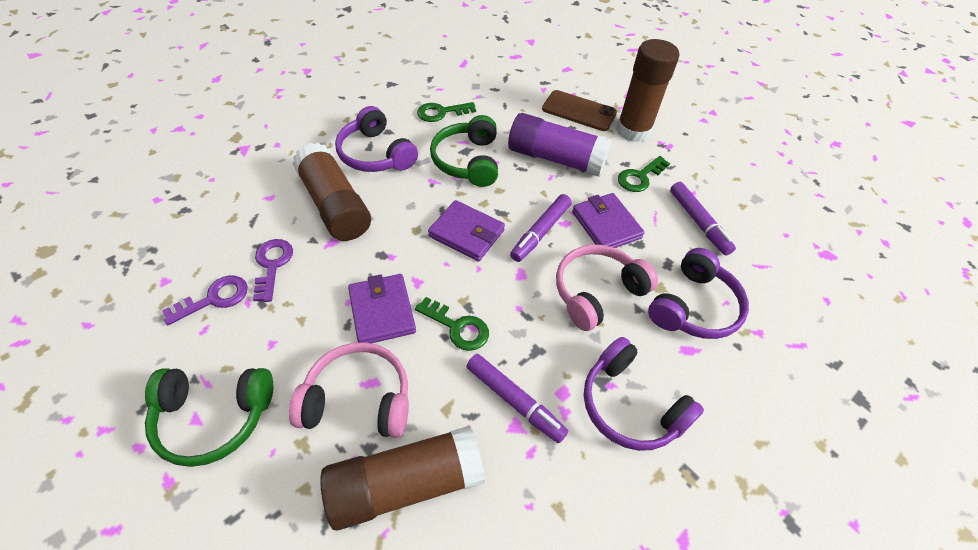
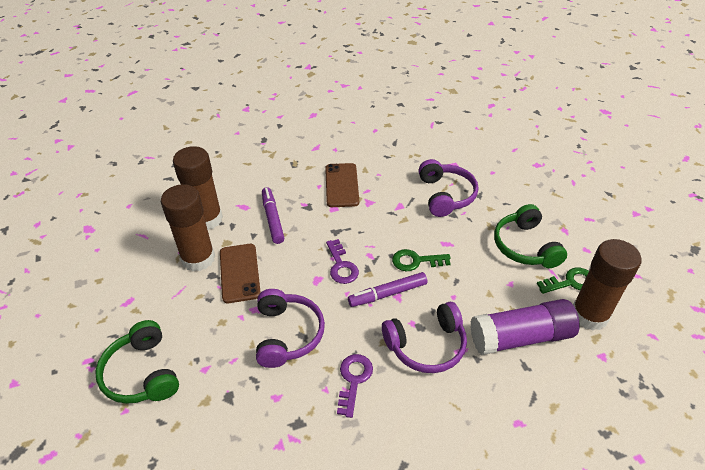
brown phone: 1 -> 2
green key: 3 -> 2
pink headphones: 2 -> 0
purple marker: 3 -> 2
purple wallet: 3 -> 0

